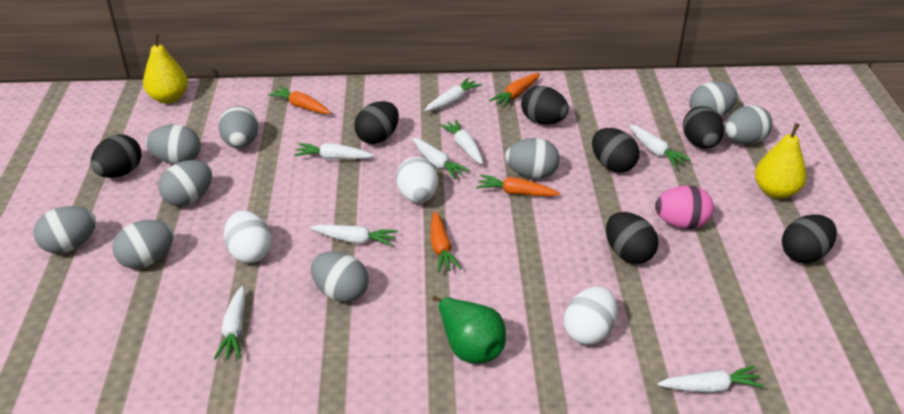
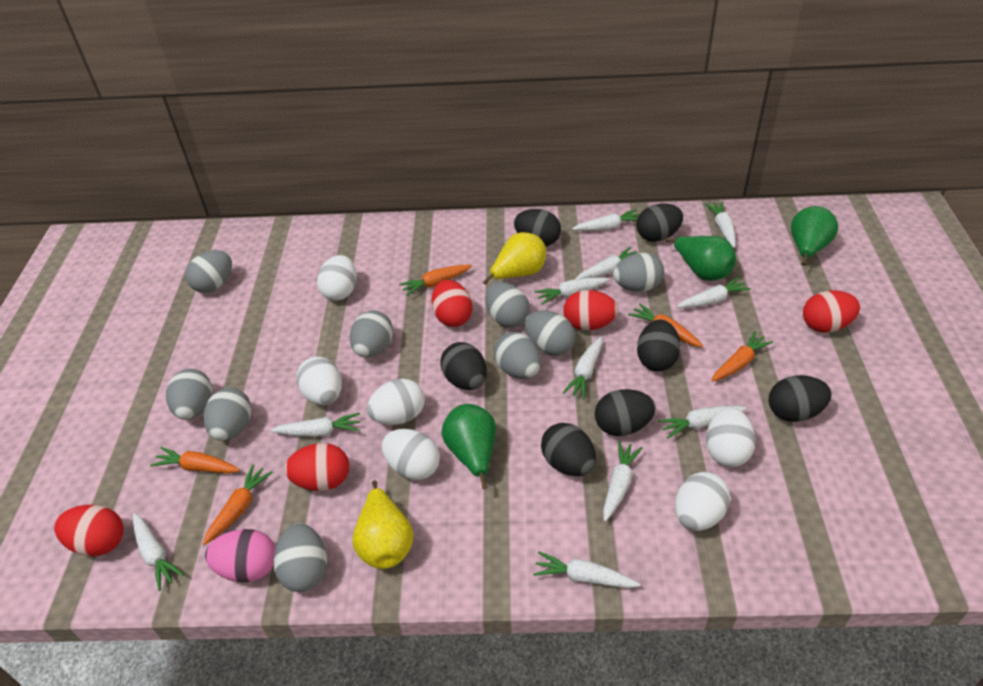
green pear: 1 -> 3
orange carrot: 4 -> 5
red egg: 0 -> 5
white carrot: 8 -> 11
white egg: 3 -> 6

